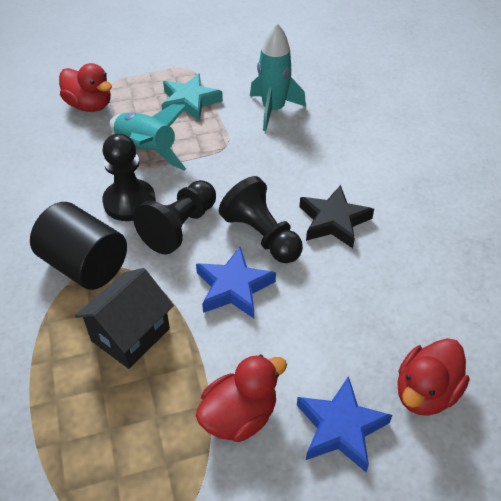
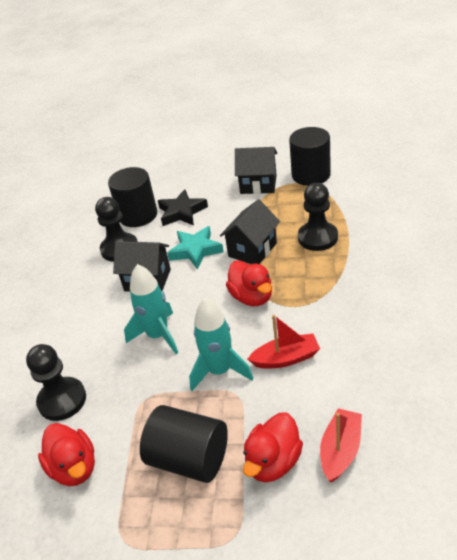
black cylinder: 1 -> 3
black house: 1 -> 3
blue star: 2 -> 0
red boat: 0 -> 2

